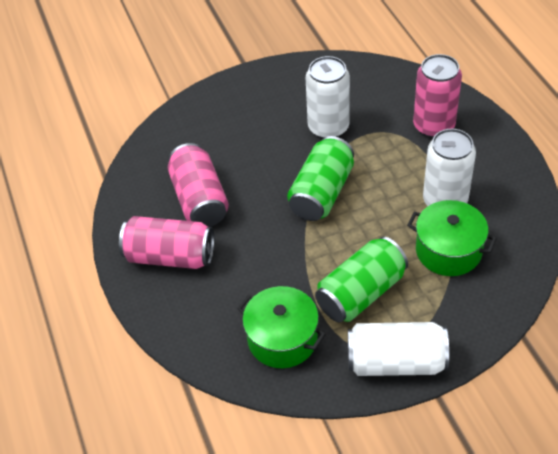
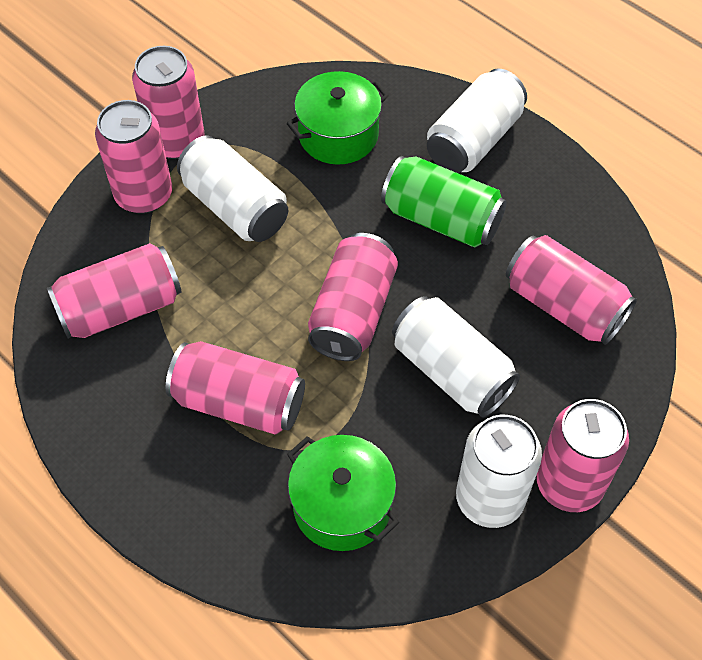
green can: 2 -> 1
pink can: 3 -> 7
white can: 3 -> 4

